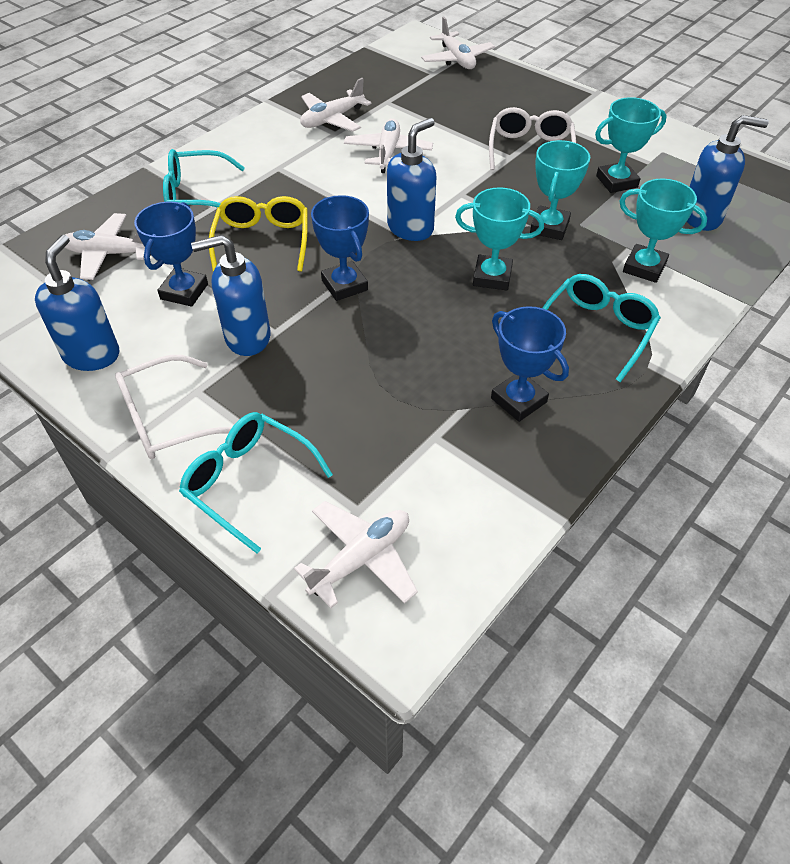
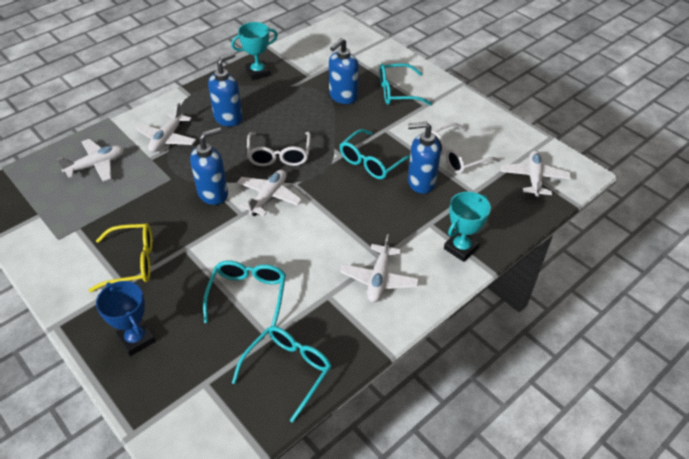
blue trophy: 3 -> 1
turquoise glasses: 3 -> 4
turquoise trophy: 4 -> 2

